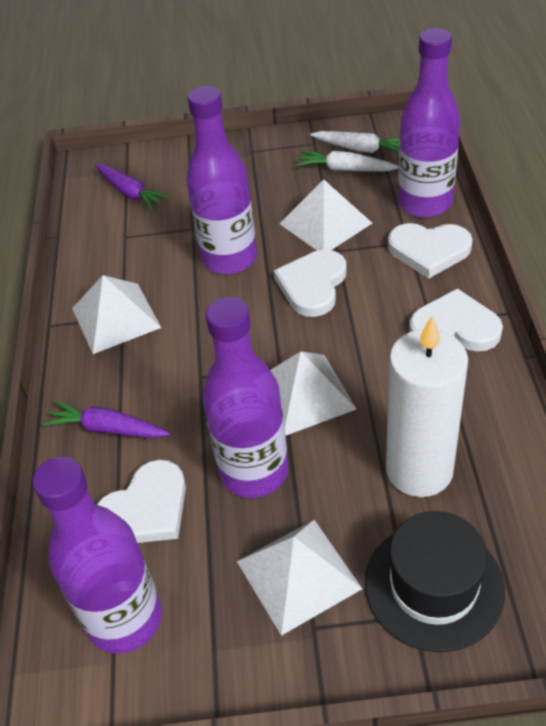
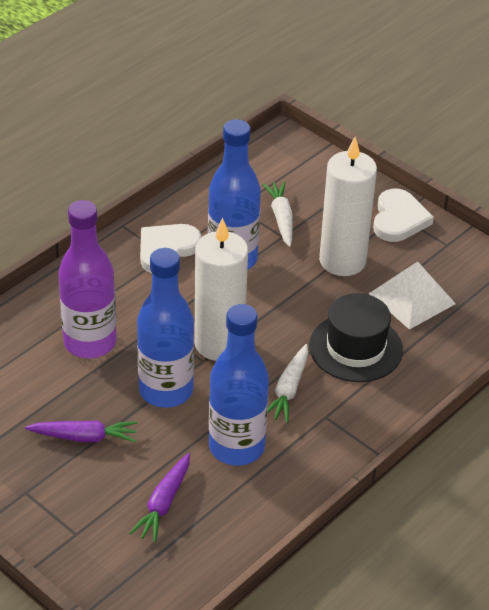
blue bottle: 0 -> 3
purple bottle: 4 -> 1
white candle: 1 -> 2
white heart: 4 -> 2
white pyramid: 4 -> 1

